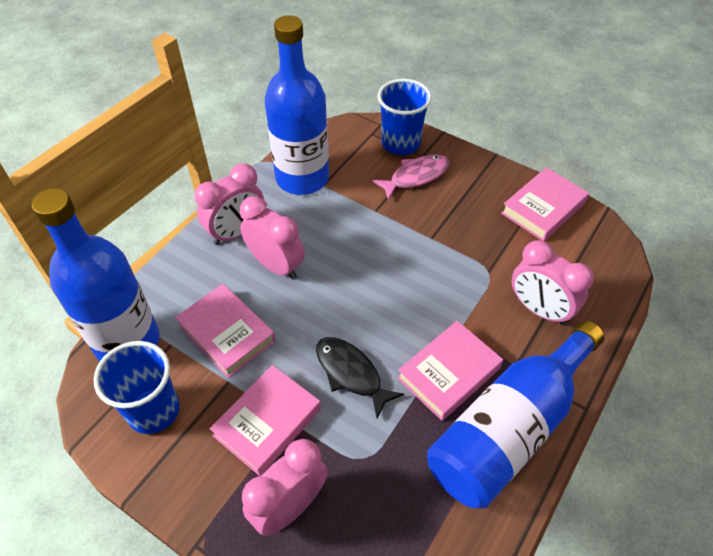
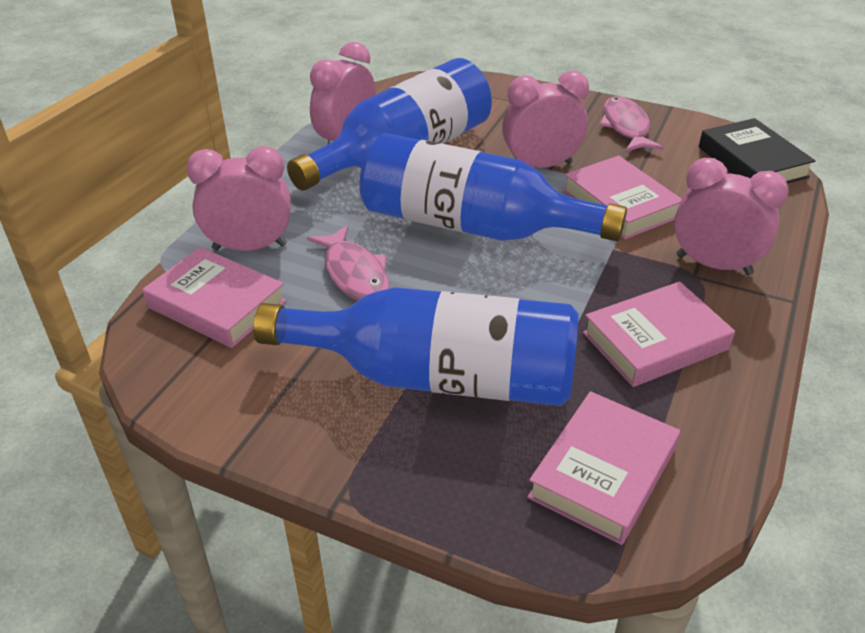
black book: 0 -> 1
black fish: 1 -> 0
blue cup: 2 -> 0
pink fish: 1 -> 2

